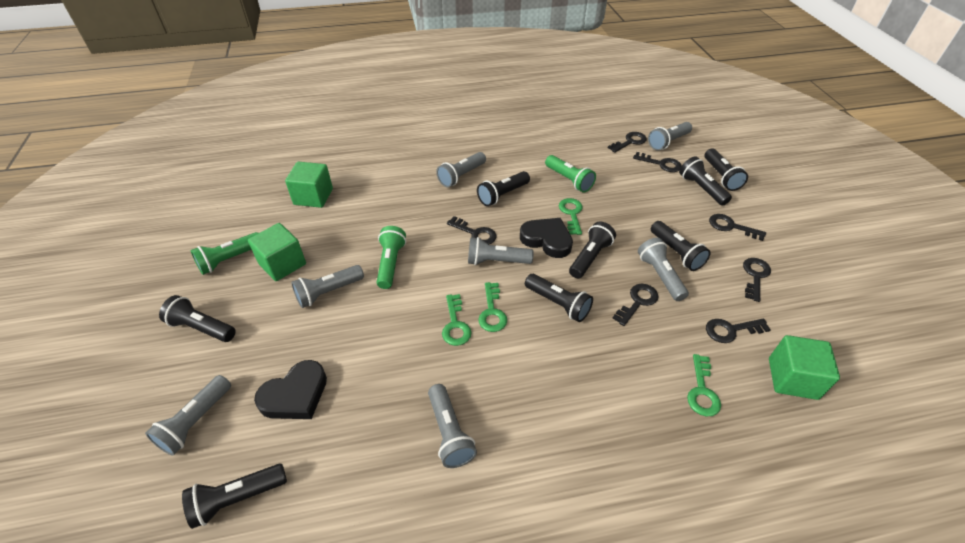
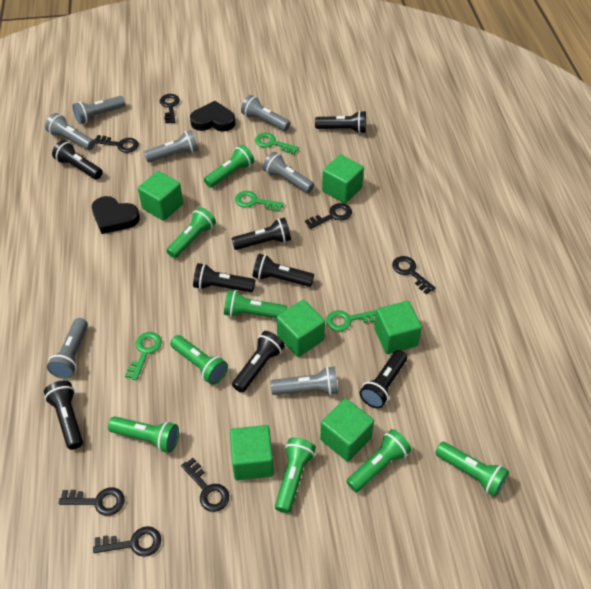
green cube: 3 -> 6
green flashlight: 3 -> 8

